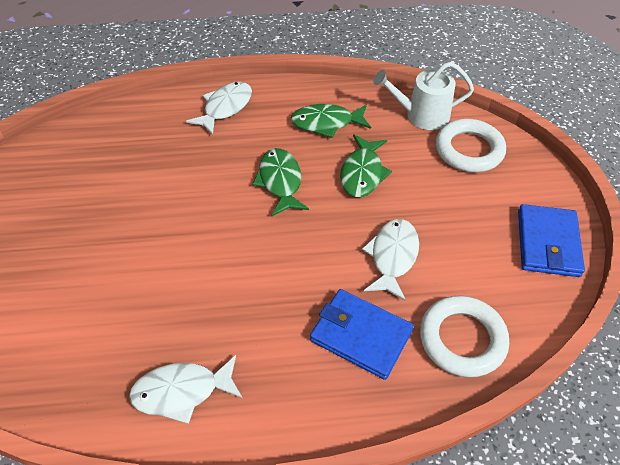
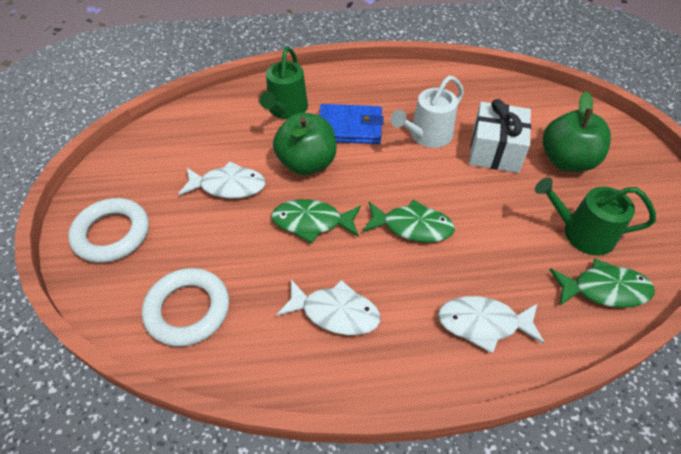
blue wallet: 2 -> 1
green apple: 0 -> 2
green watering can: 0 -> 2
white gift: 0 -> 1

